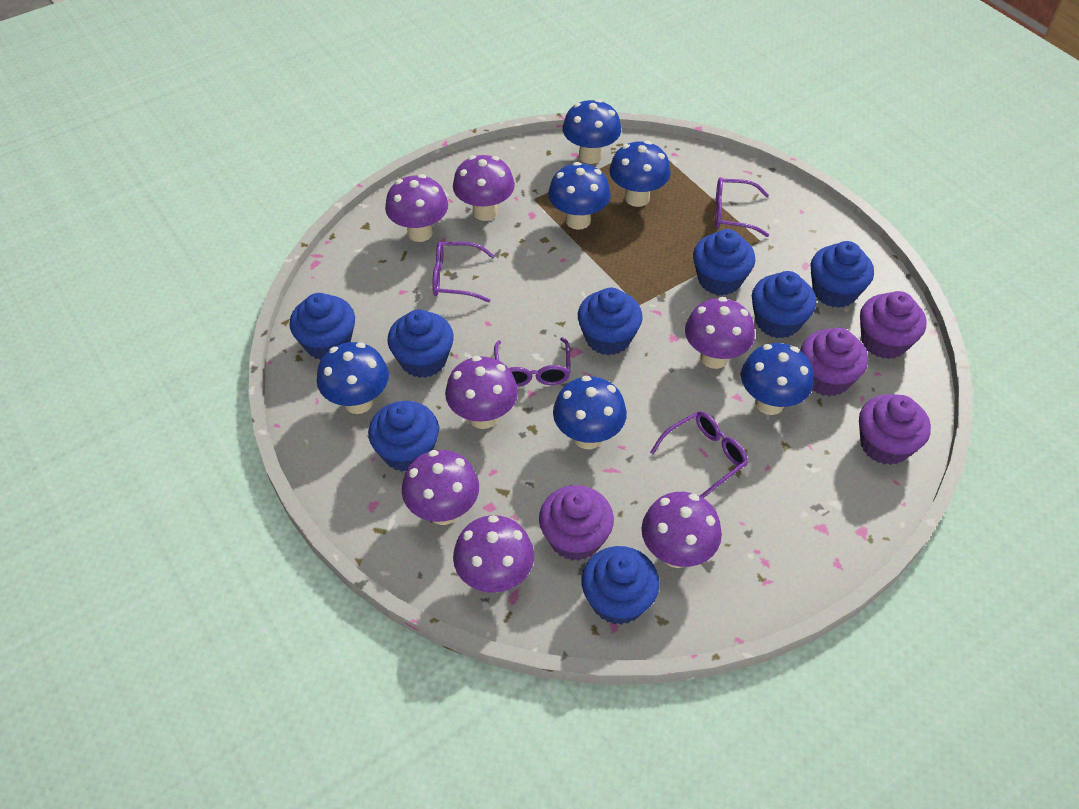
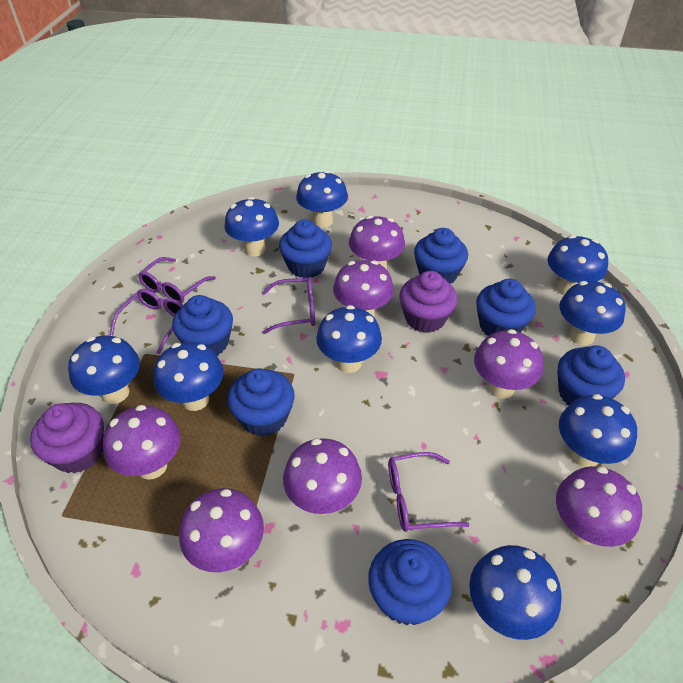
blue cupcake: 8 -> 7
blue mushroom: 6 -> 9
purple cupcake: 4 -> 2

